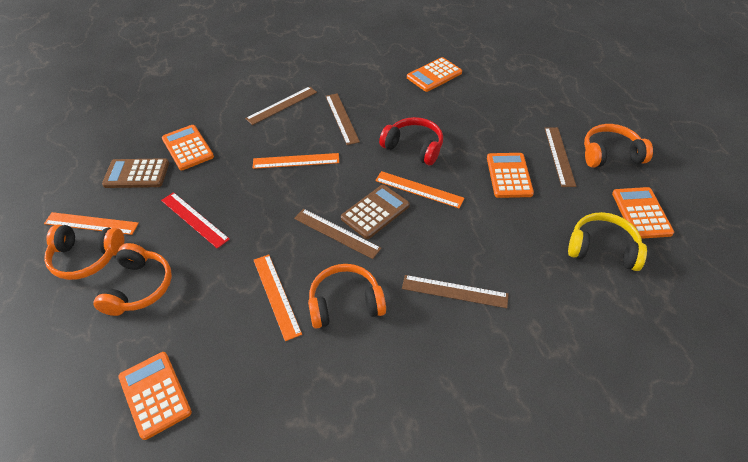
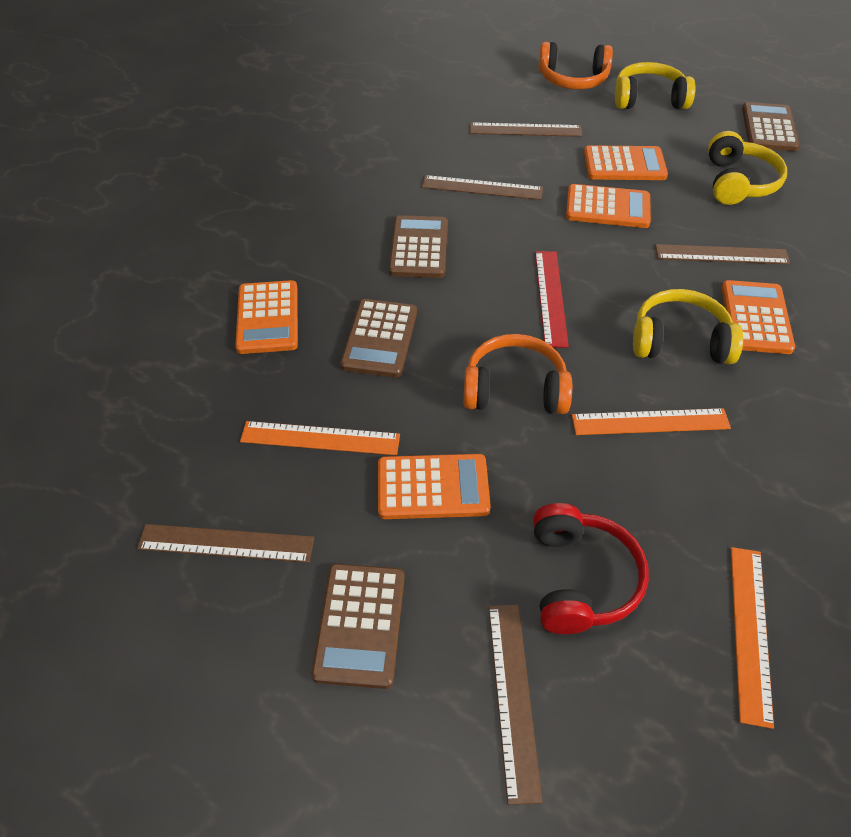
brown calculator: 2 -> 4
orange headphones: 4 -> 2
orange ruler: 4 -> 3
yellow headphones: 1 -> 3

